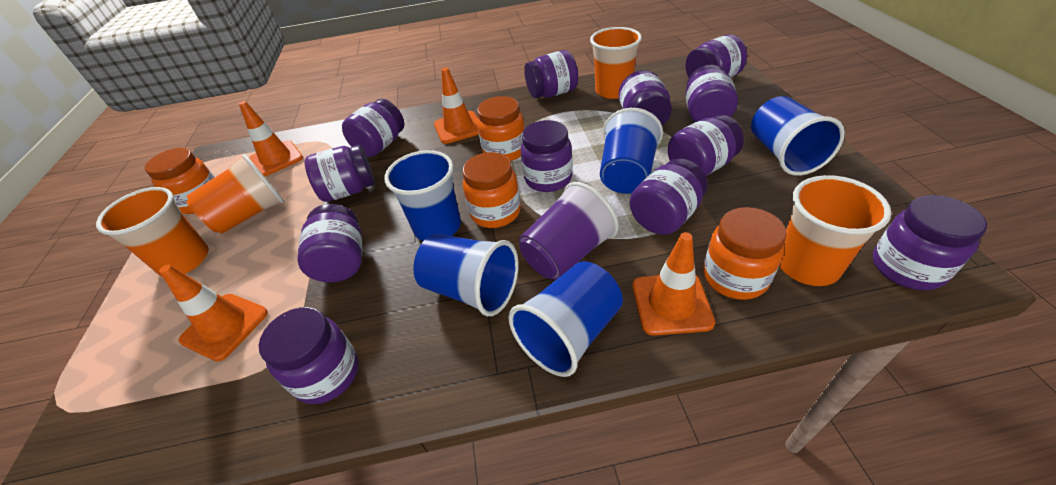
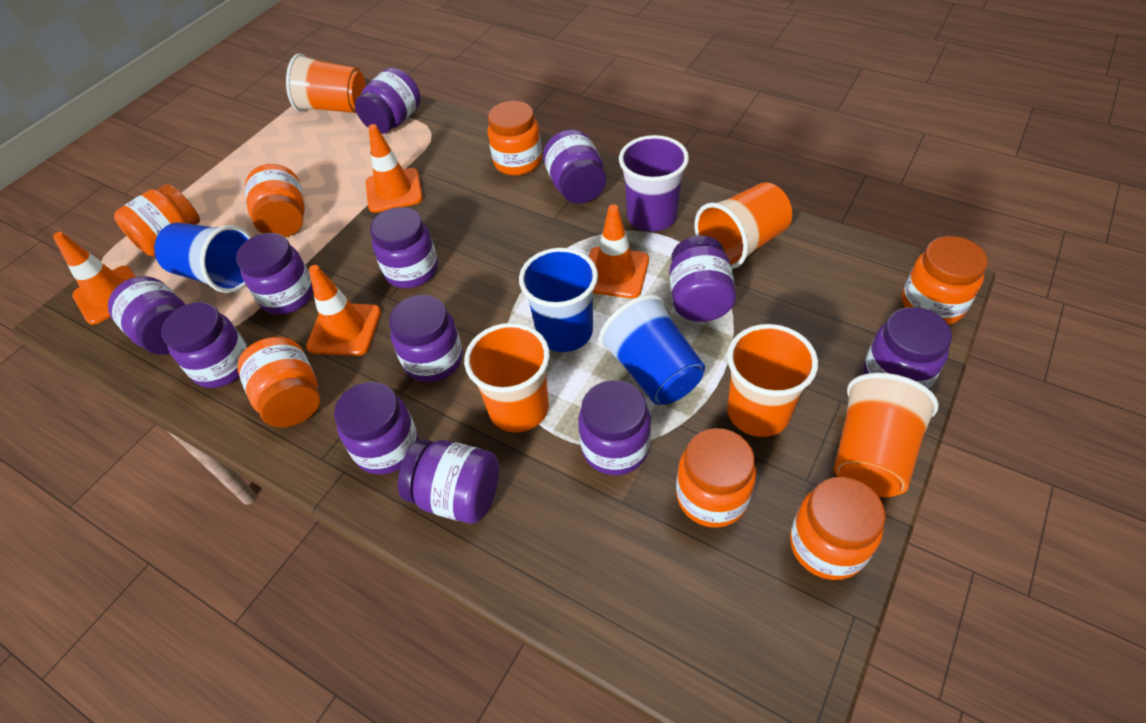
blue cup: 5 -> 3
orange cup: 4 -> 5
orange jar: 4 -> 7

